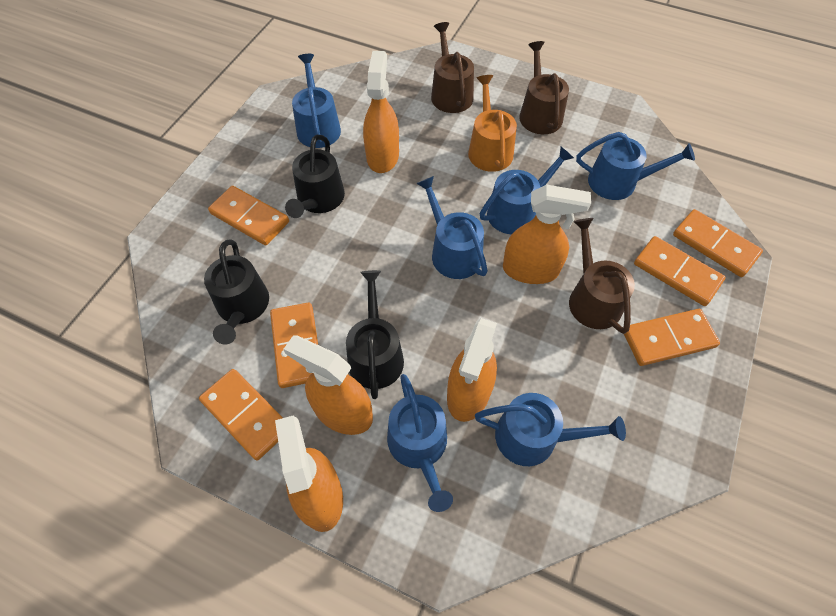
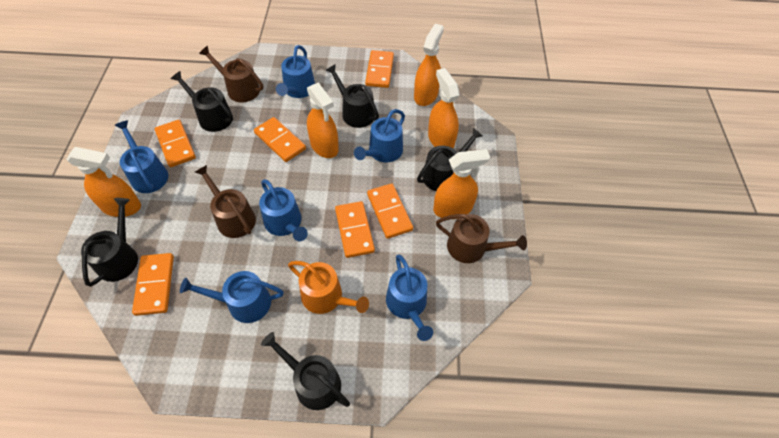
black watering can: 3 -> 5

